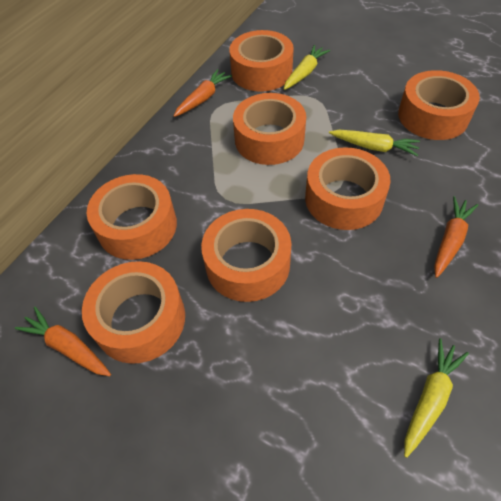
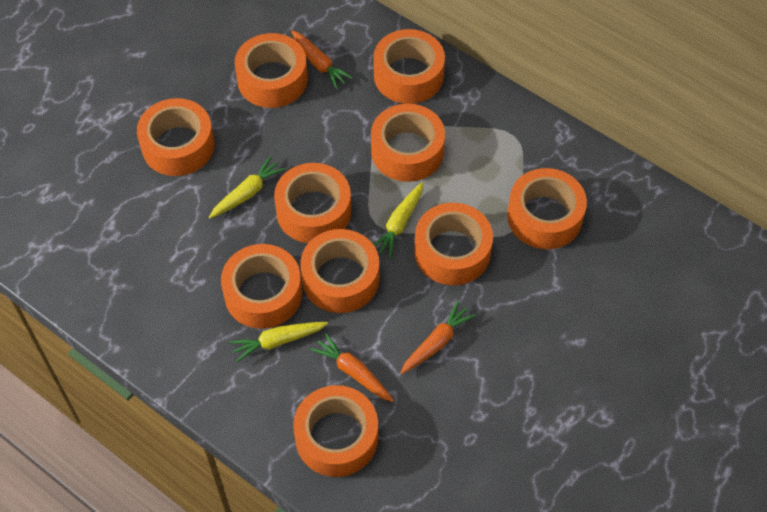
orange tape: 7 -> 10

